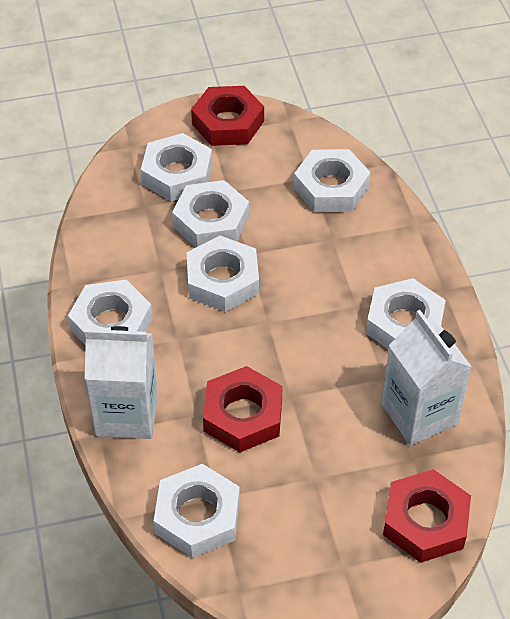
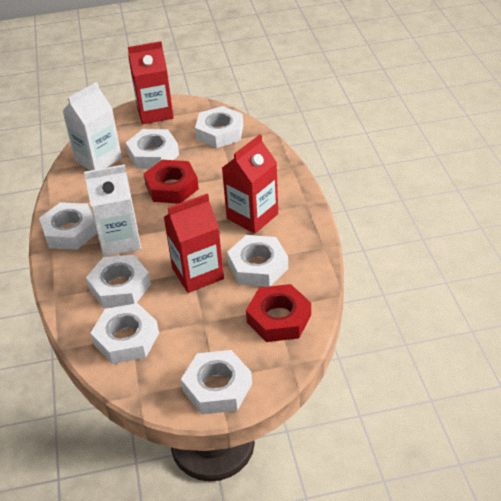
red carton: 0 -> 3
red nut: 3 -> 2

